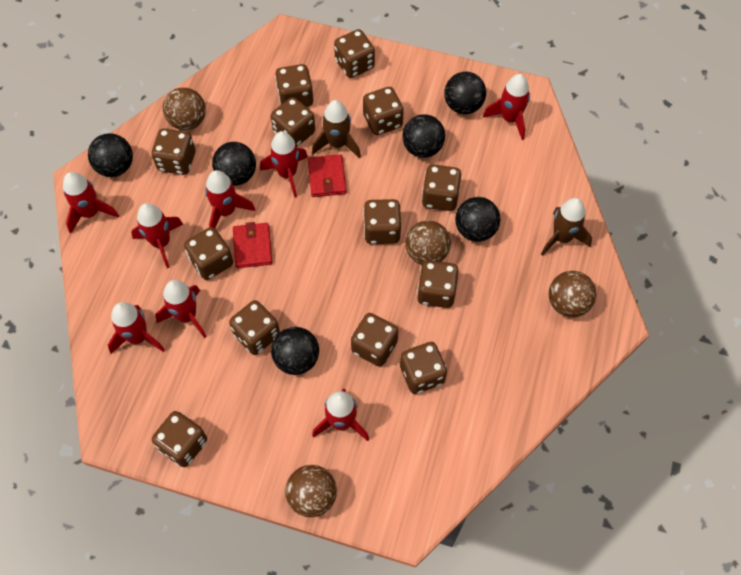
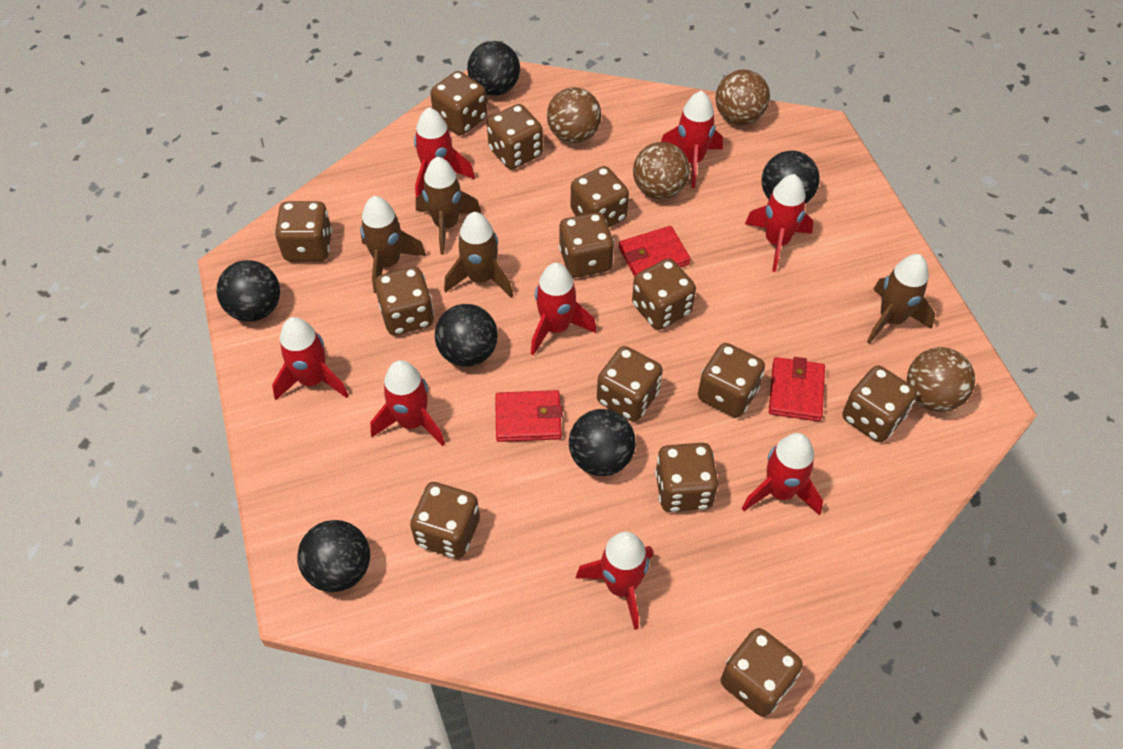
brown rocket: 2 -> 4
red wallet: 2 -> 3

